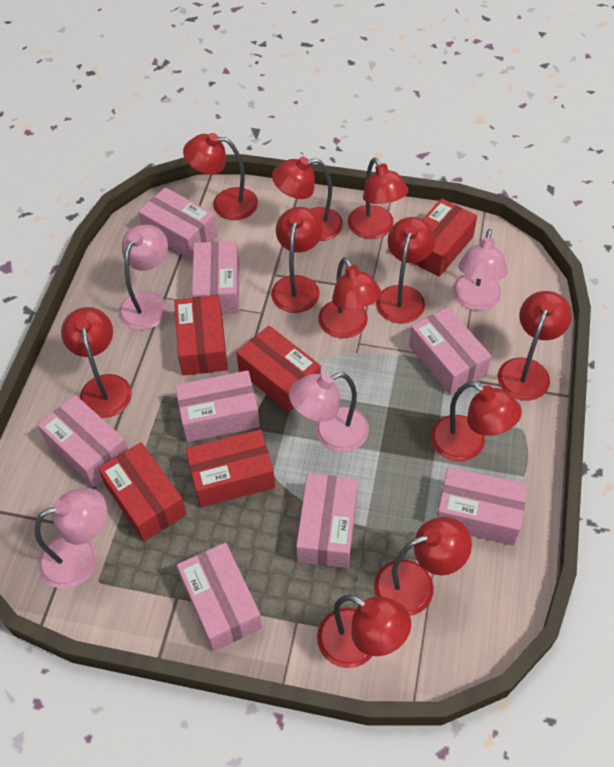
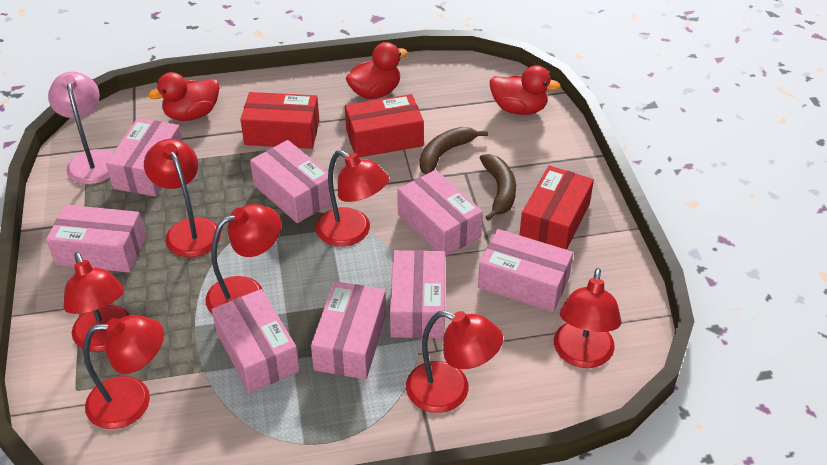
brown banana: 0 -> 2
pink lamp: 4 -> 1
red box: 5 -> 3
red duck: 0 -> 3
red lamp: 11 -> 7

